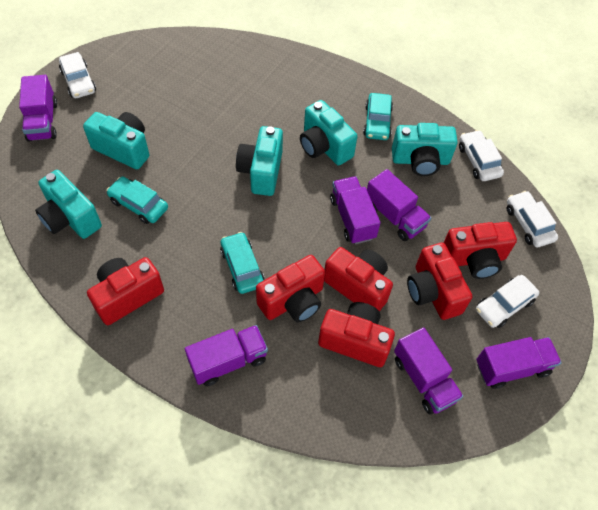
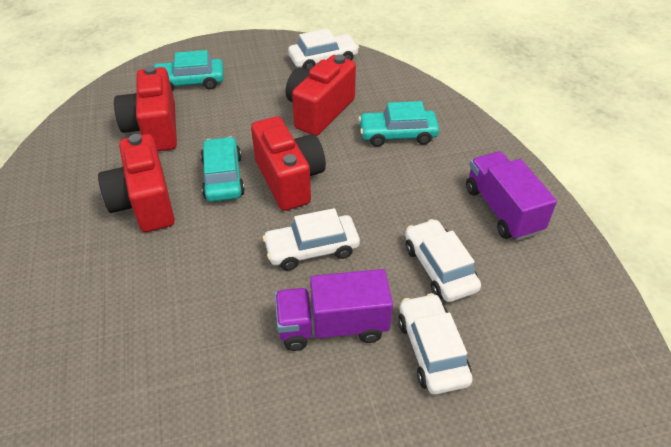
purple truck: 6 -> 2
red camera: 6 -> 4
turquoise camera: 5 -> 0

